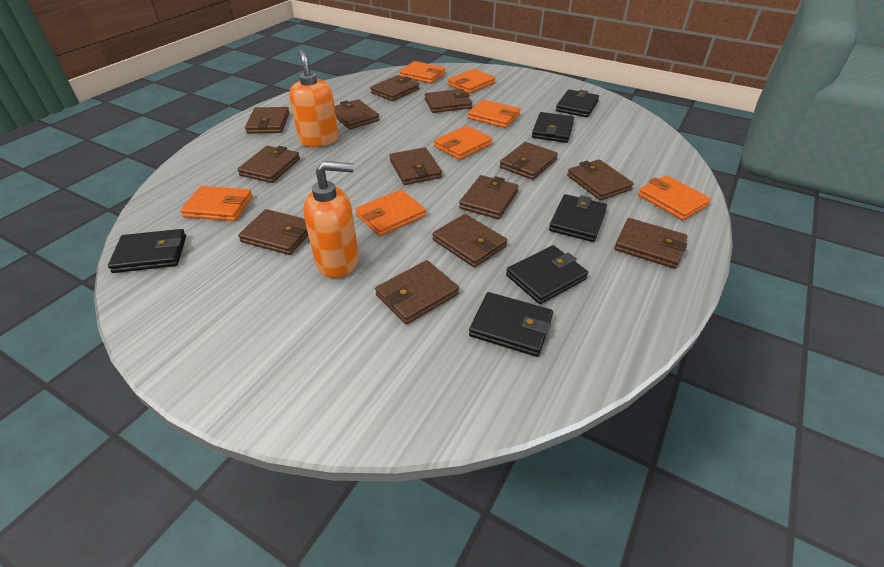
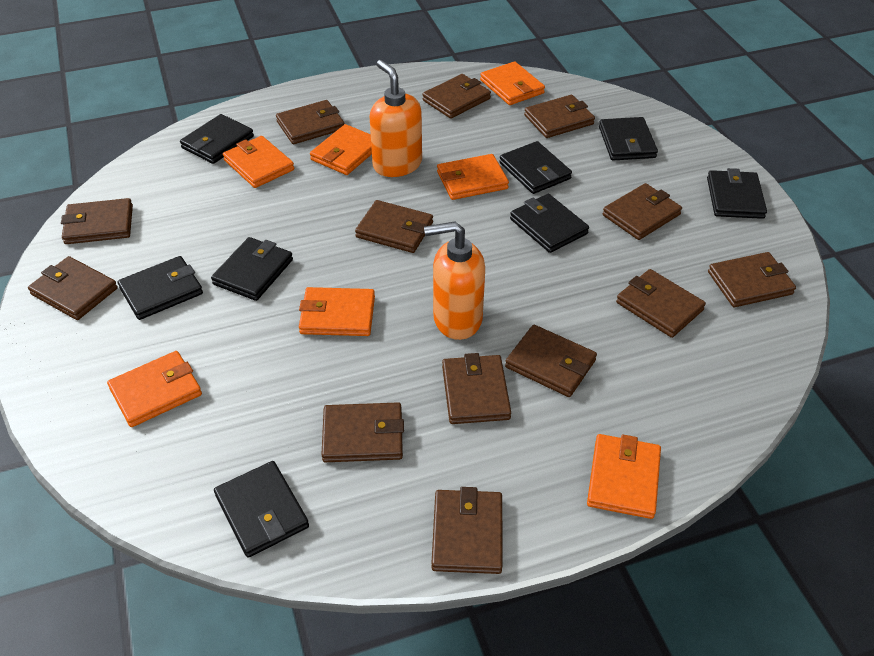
black wallet: 6 -> 8

